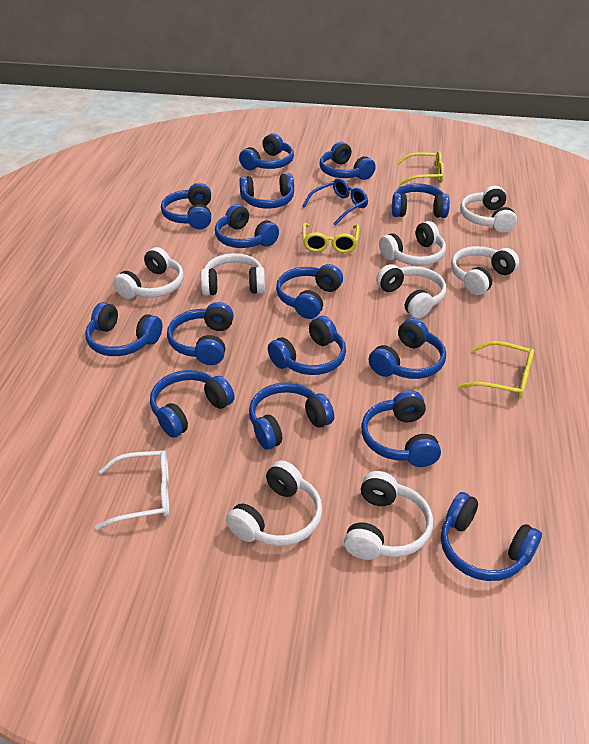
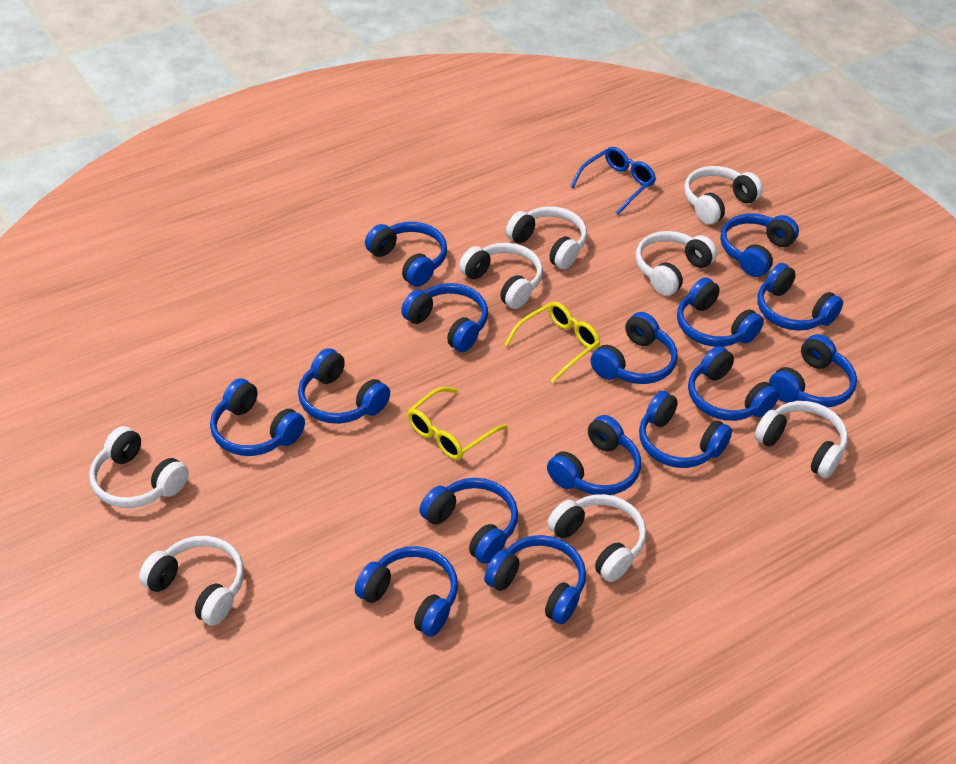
white glasses: 1 -> 0
yellow glasses: 3 -> 2

